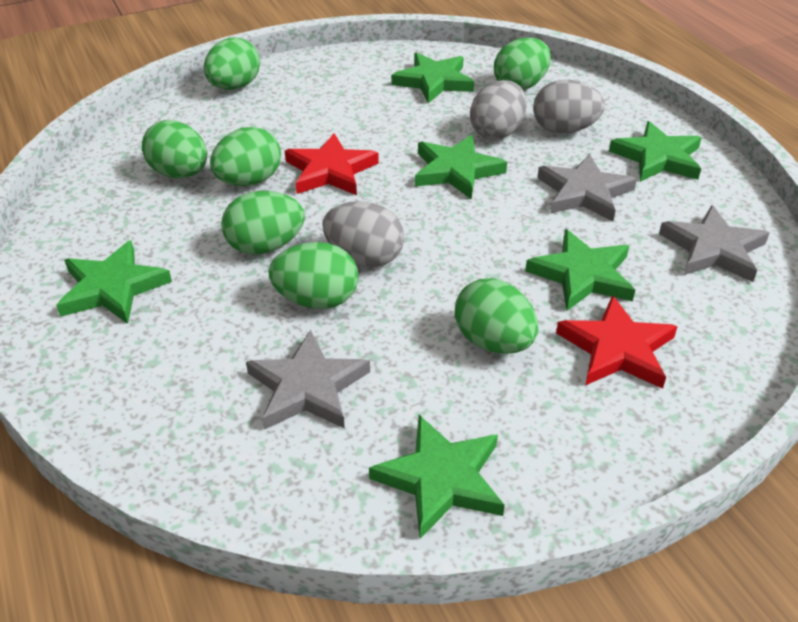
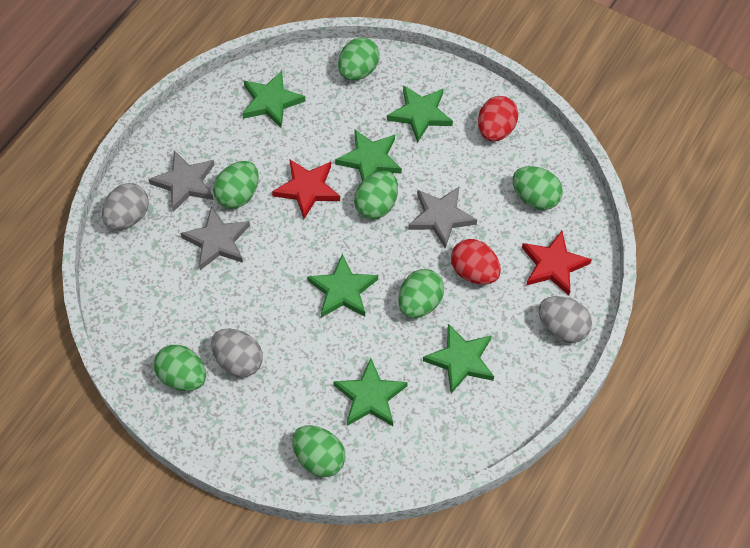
red egg: 0 -> 2

